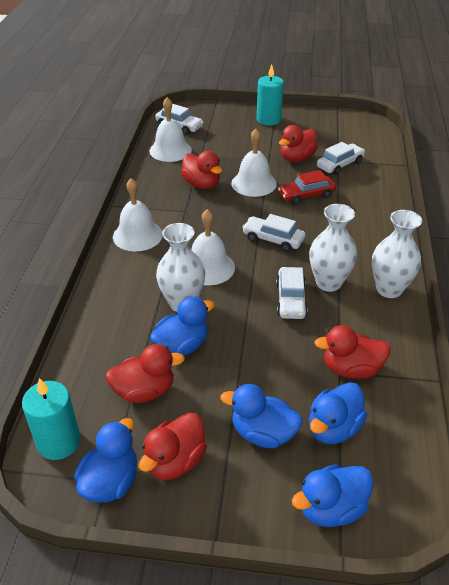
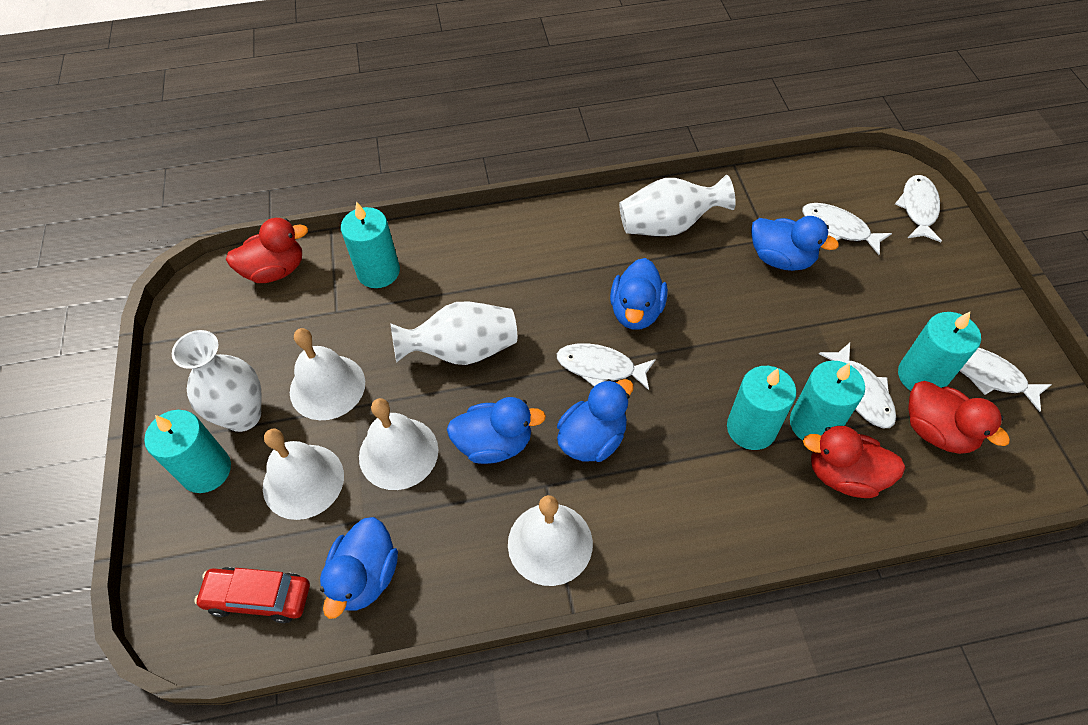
red duck: 5 -> 3
turquoise candle: 2 -> 5
white car: 4 -> 0
white fish: 0 -> 5

